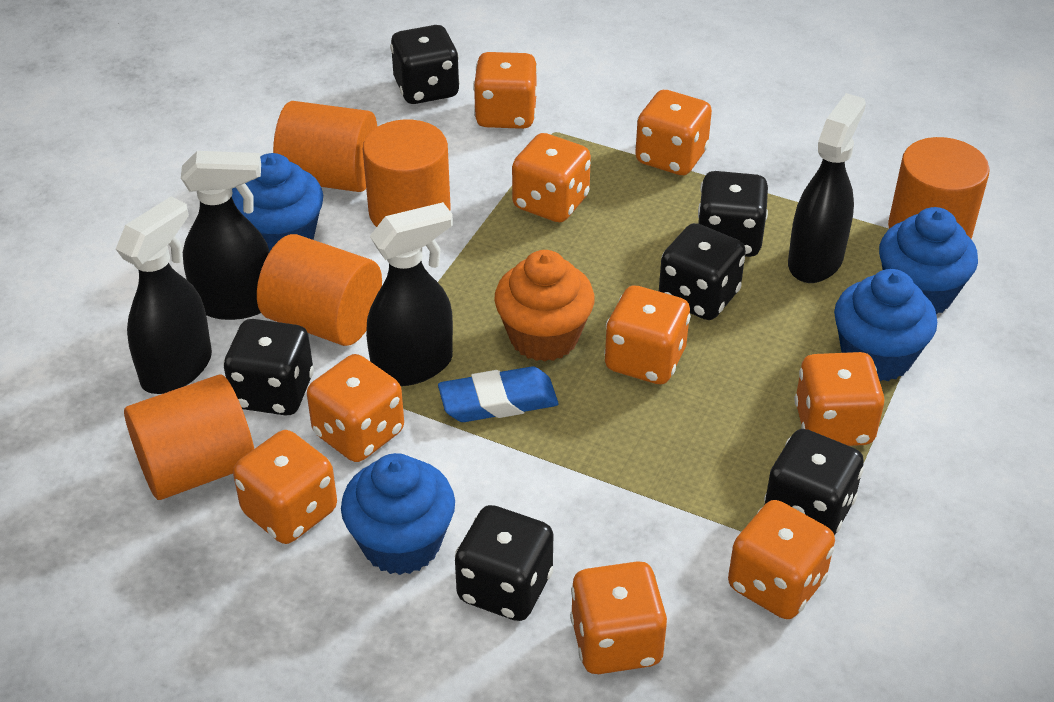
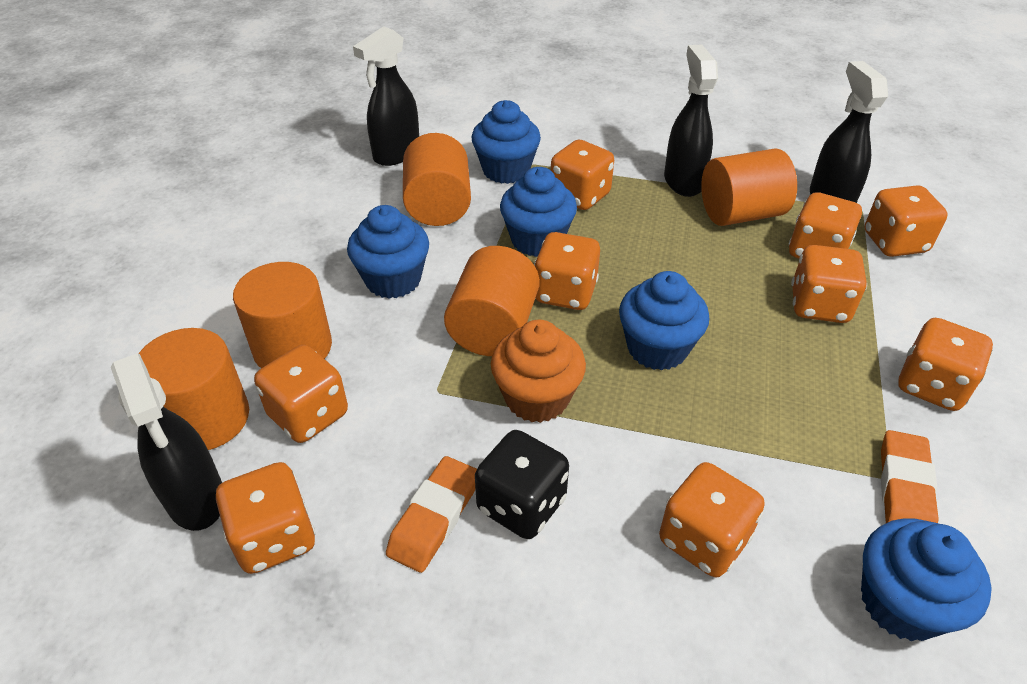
black dice: 6 -> 1
blue cupcake: 4 -> 5
blue eraser: 1 -> 0
orange eraser: 0 -> 2

